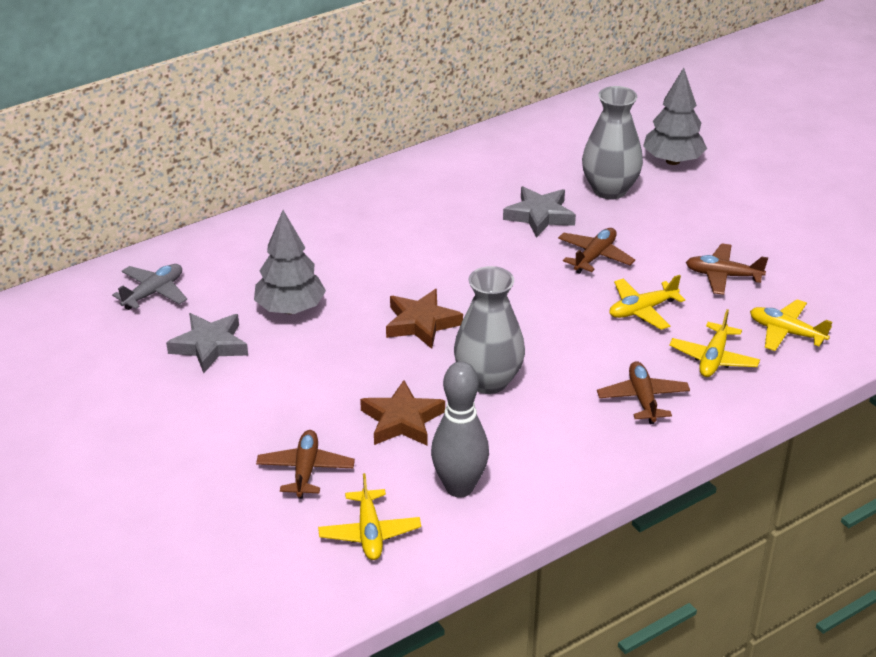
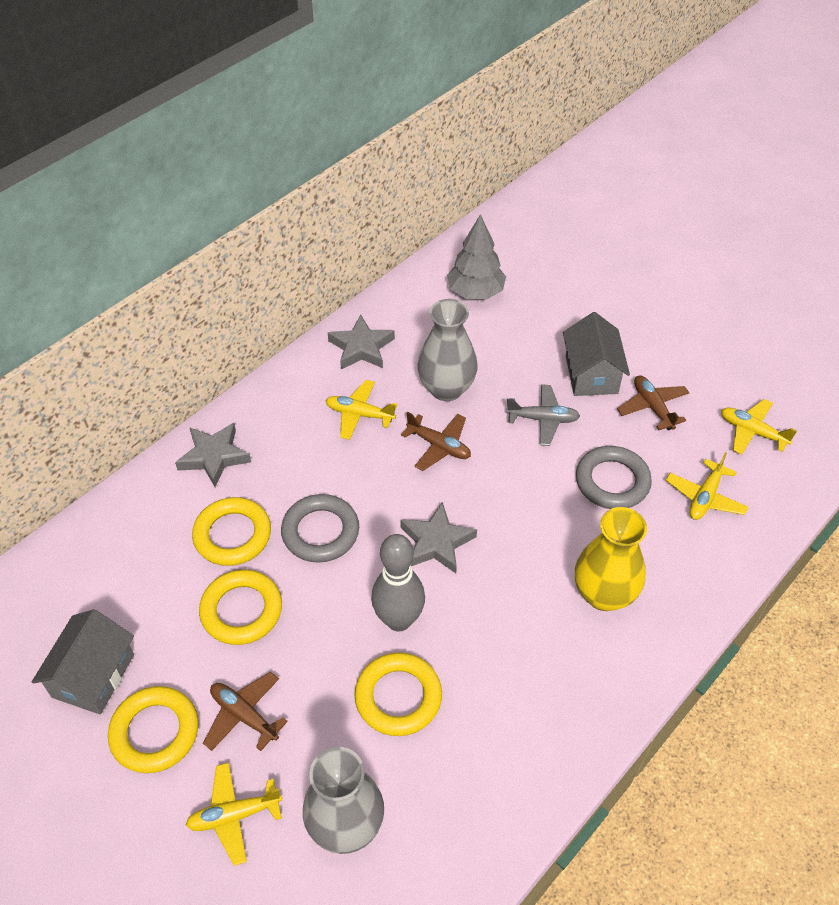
brown plane: 4 -> 3
brown star: 2 -> 0
grey house: 0 -> 2
grey ring: 0 -> 2
grey star: 2 -> 3
grey tree: 2 -> 1
yellow ring: 0 -> 4
yellow vase: 0 -> 1

